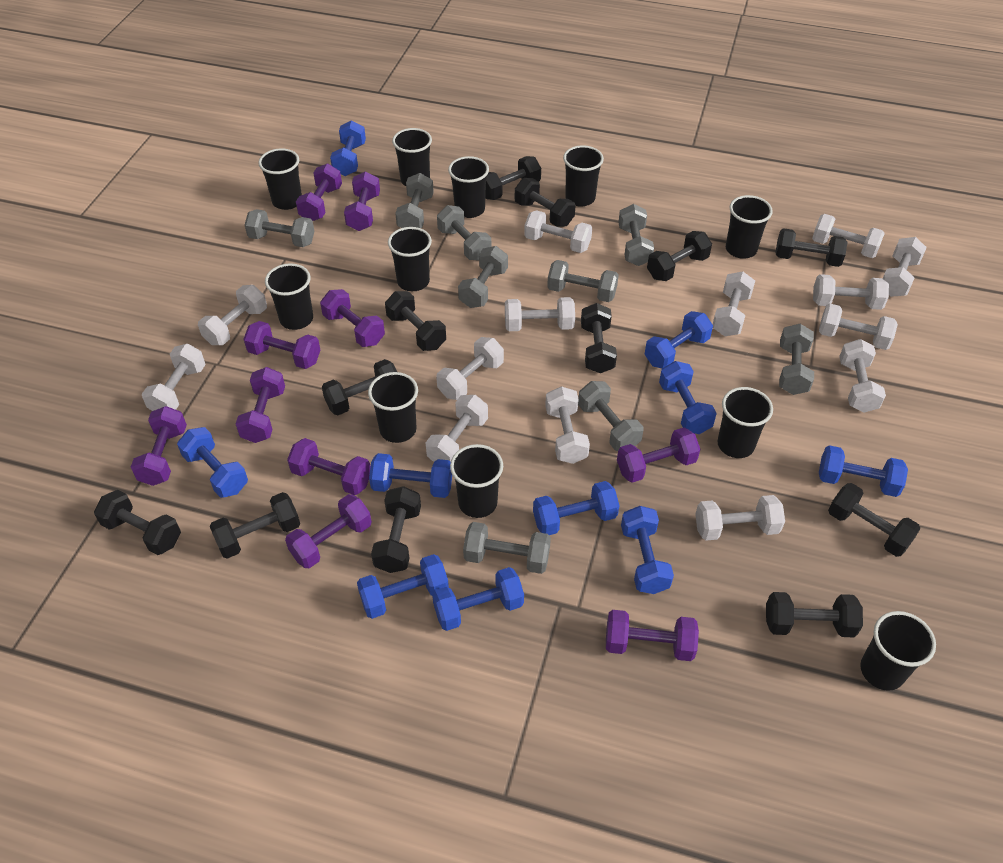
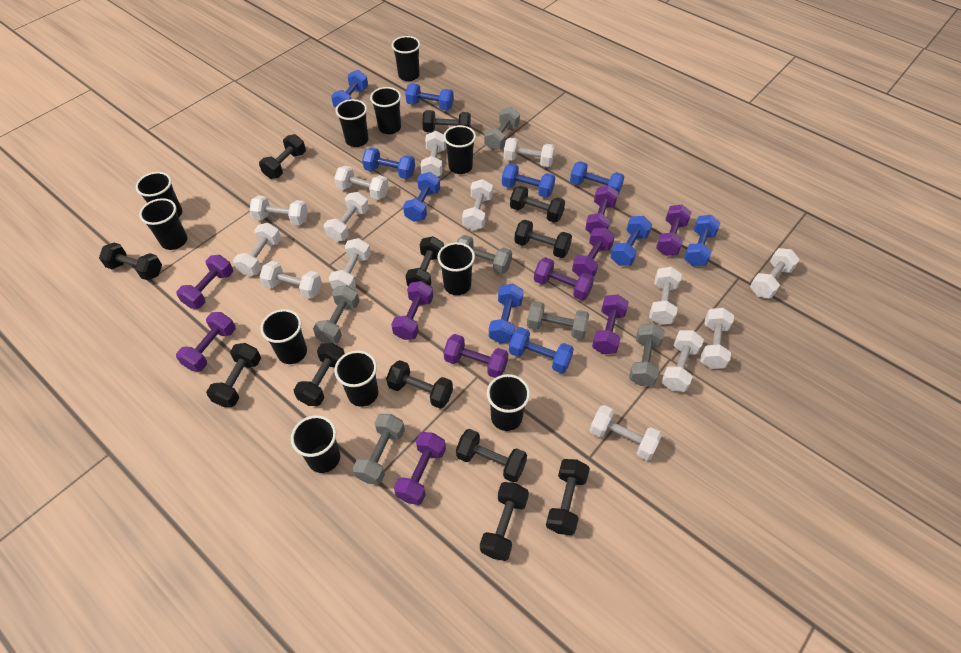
grey dumbbell: 9 -> 6

